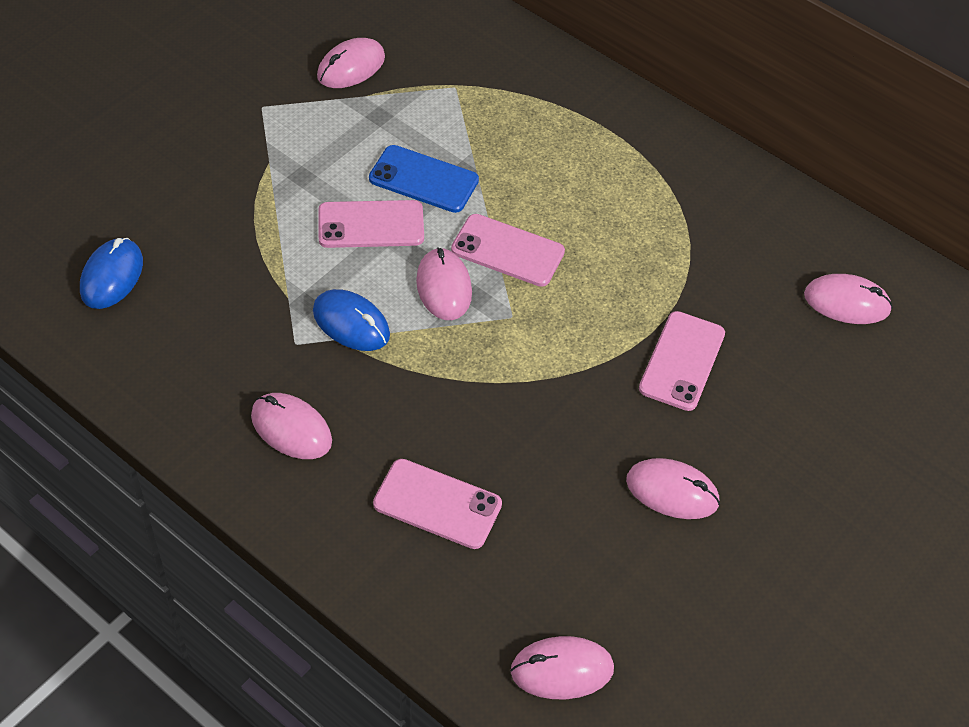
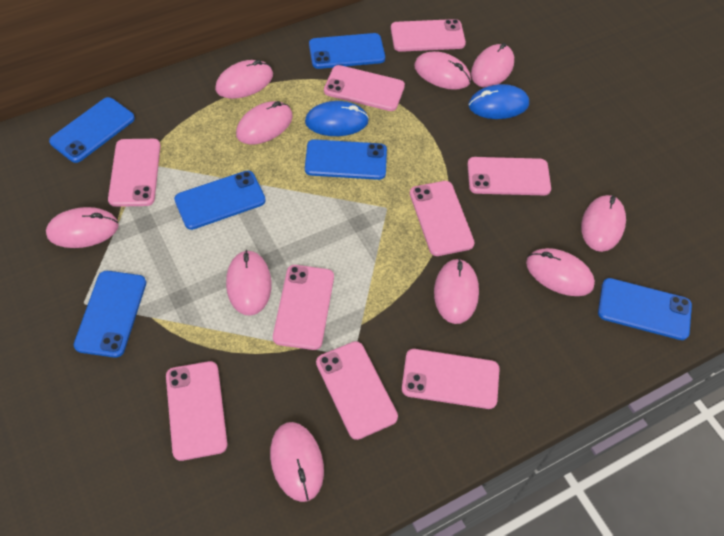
blue phone: 1 -> 6
pink mouse: 6 -> 10
pink phone: 4 -> 9

